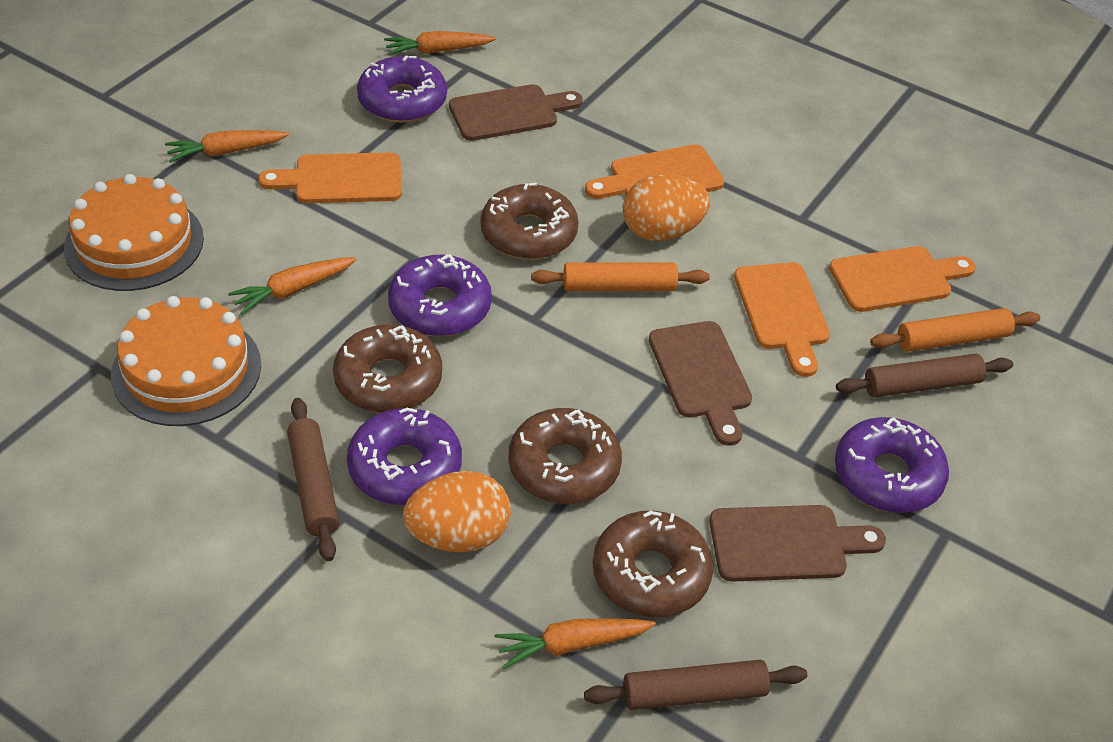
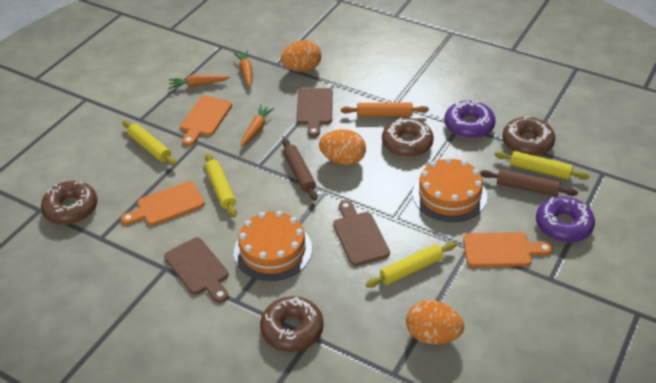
brown rolling pin: 3 -> 2
orange carrot: 4 -> 3
orange cutting board: 4 -> 3
orange egg: 2 -> 3
orange rolling pin: 2 -> 1
purple donut: 4 -> 2
yellow rolling pin: 0 -> 4

